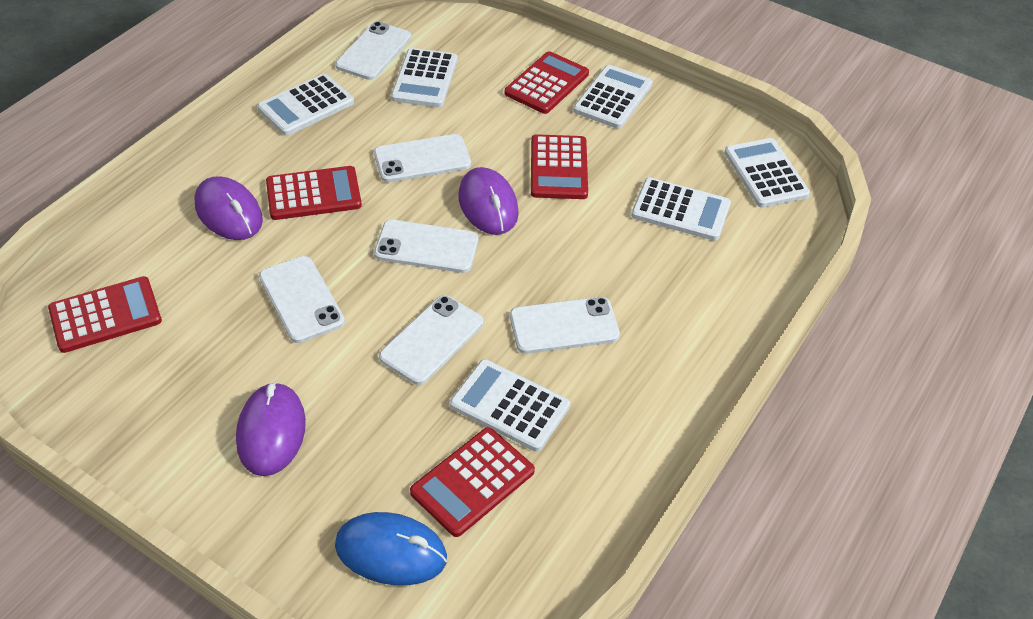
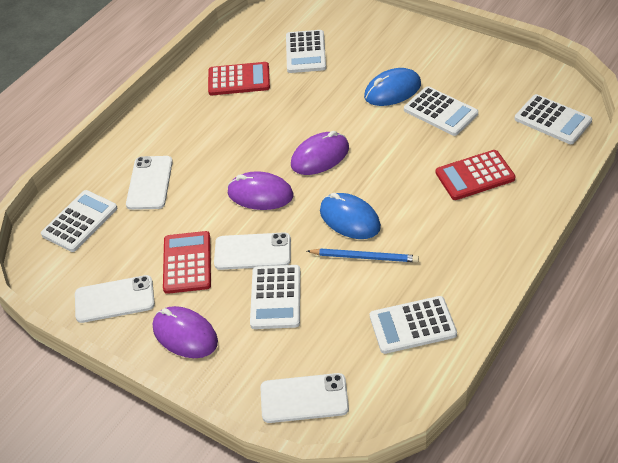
blue mouse: 1 -> 2
blue pencil: 0 -> 1
red calculator: 5 -> 3
white phone: 6 -> 4

